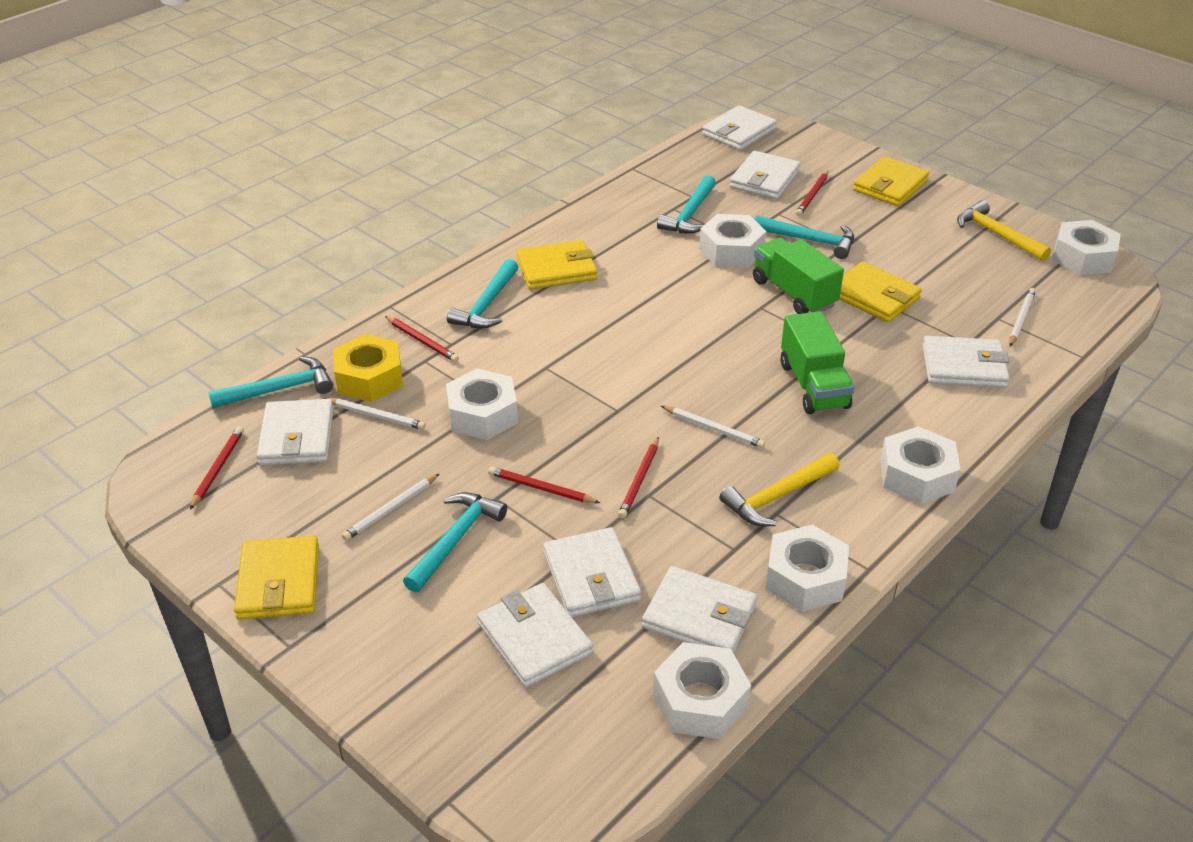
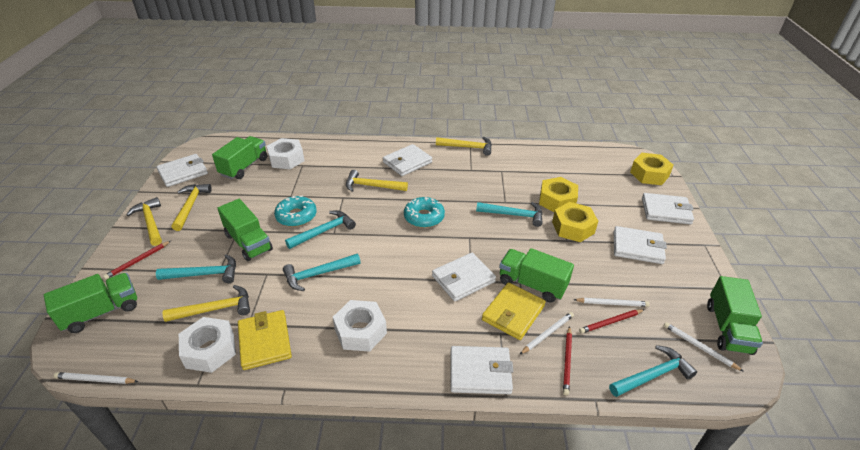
green truck: 2 -> 5
red pencil: 5 -> 3
turquoise donut: 0 -> 2
white nut: 6 -> 3
white wallet: 7 -> 6
yellow hammer: 2 -> 5
yellow nut: 1 -> 3
yellow wallet: 4 -> 2

